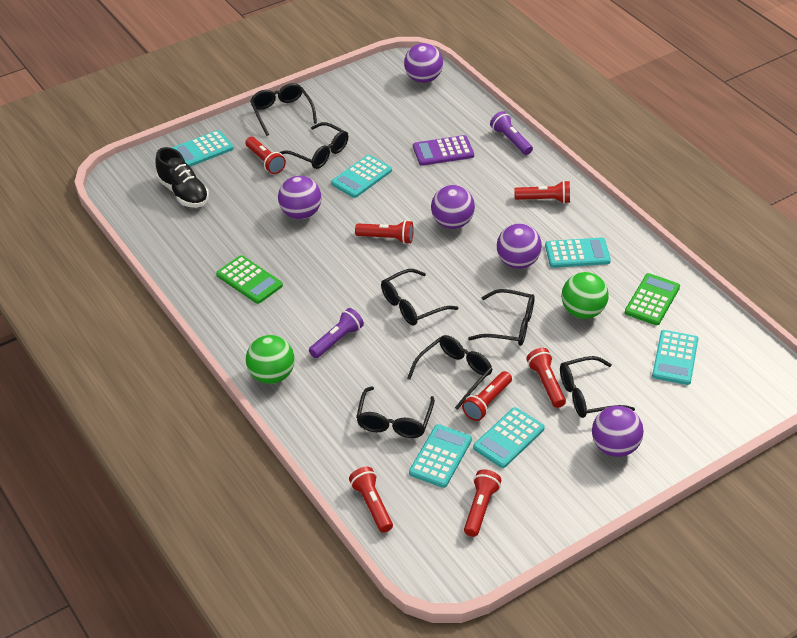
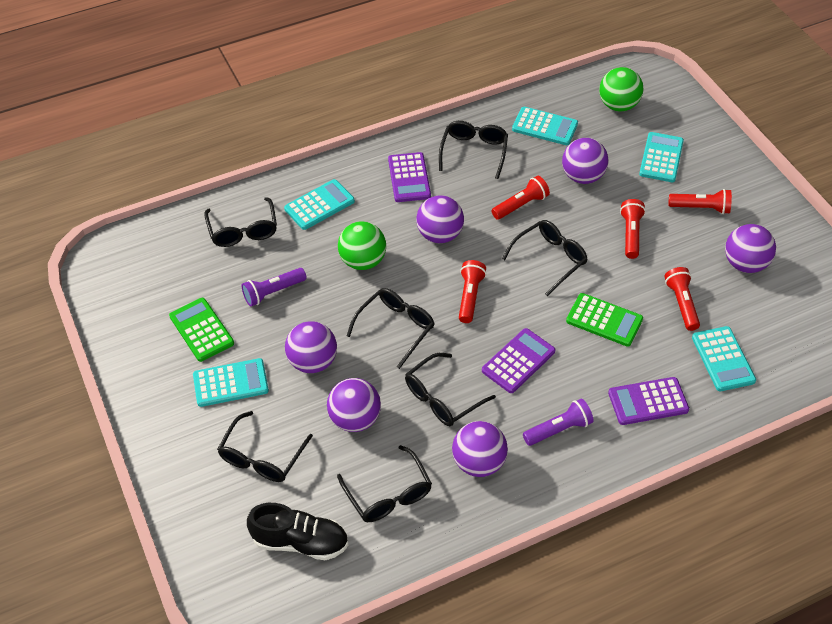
purple ball: 5 -> 6
purple calculator: 1 -> 3
red flashlight: 7 -> 5
turquoise calculator: 6 -> 5

